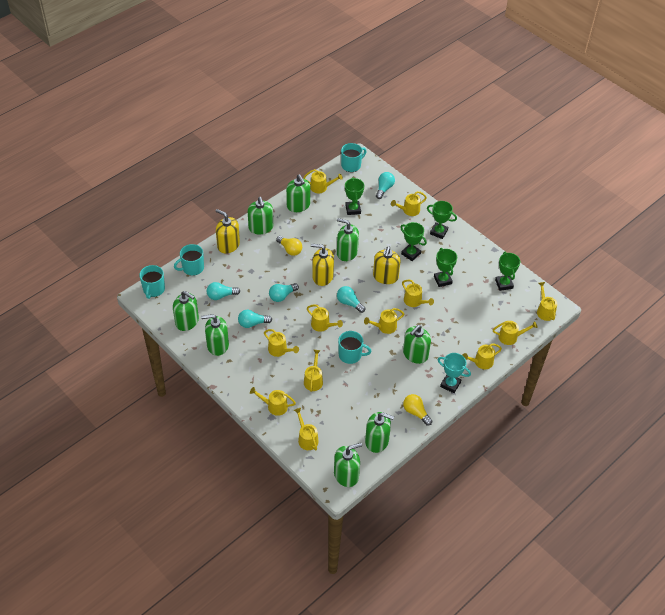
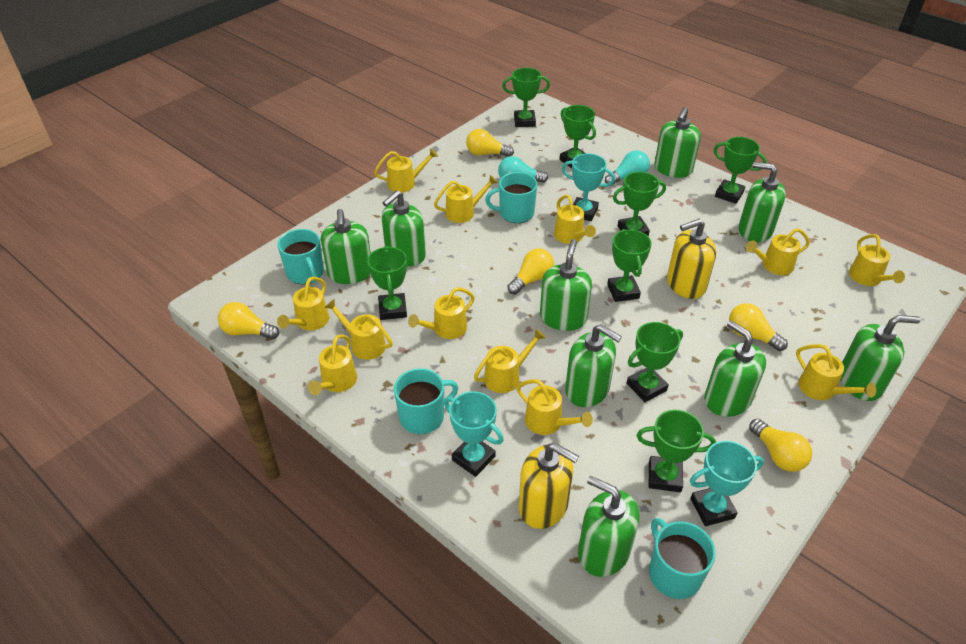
green soap dispenser: 8 -> 9
green trophy: 5 -> 8
turquoise light bulb: 5 -> 2
turquoise trophy: 1 -> 3
yellow light bulb: 2 -> 5
yellow soap dispenser: 3 -> 2

